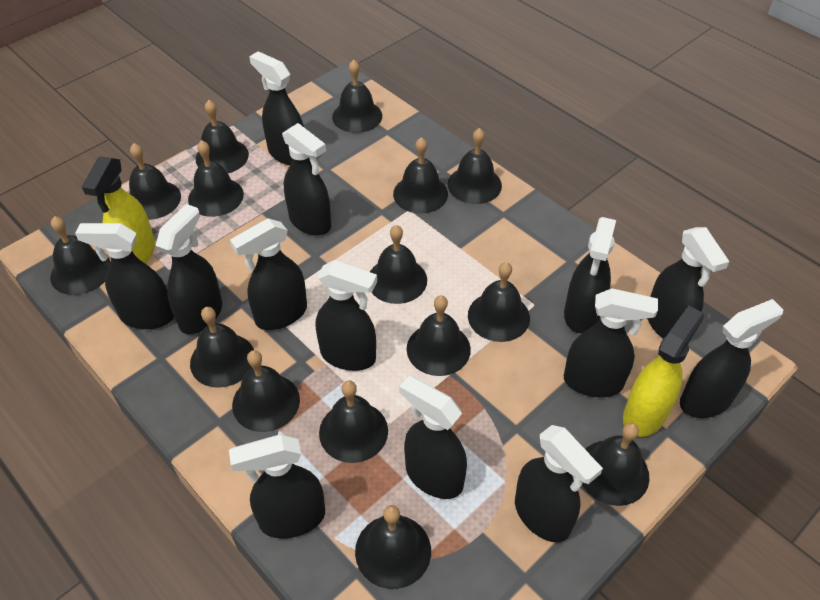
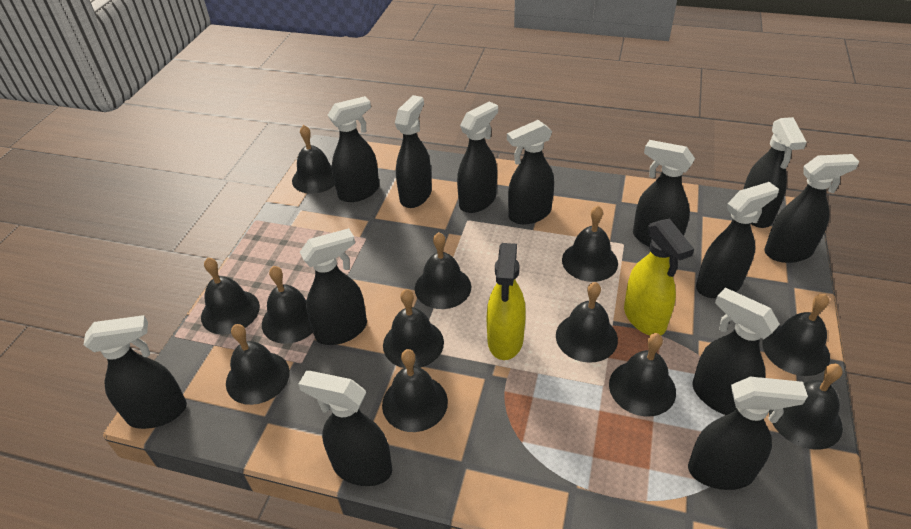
black bell: 15 -> 12

